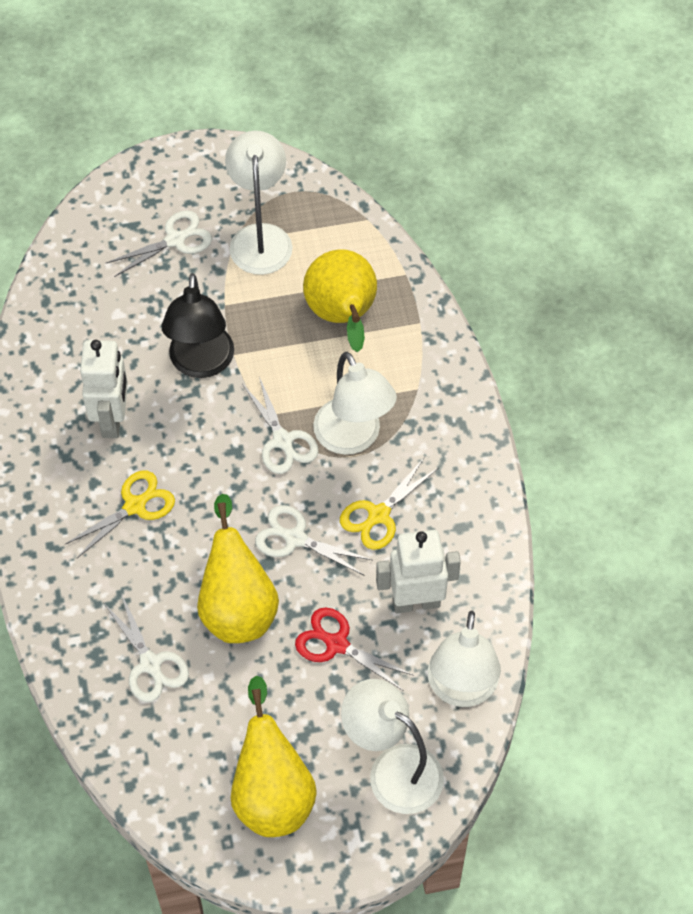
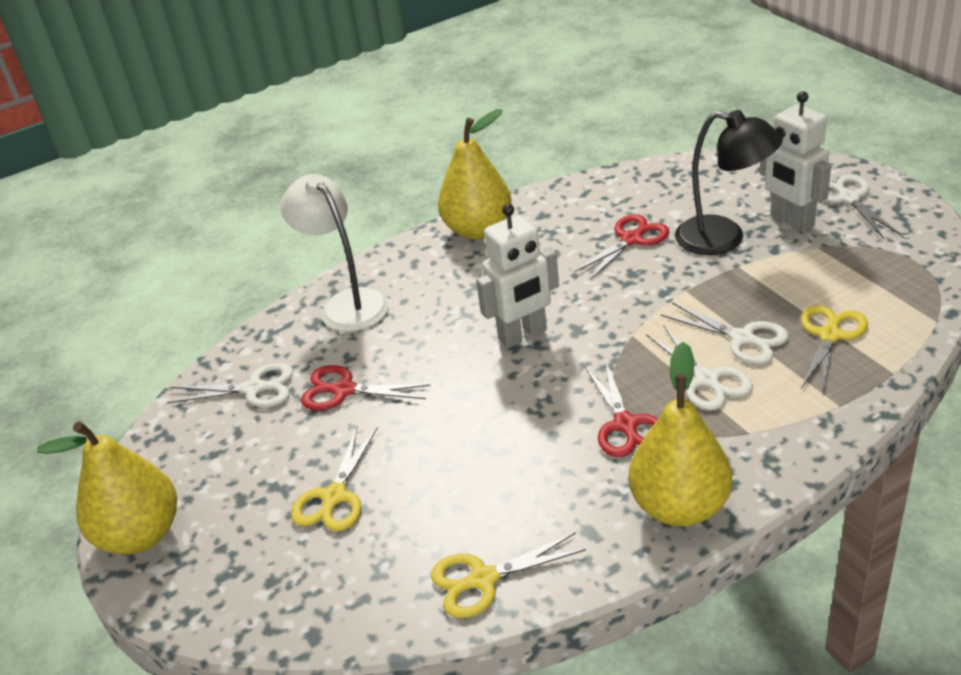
red scissors: 1 -> 3
white lamp: 4 -> 1
yellow scissors: 2 -> 3

